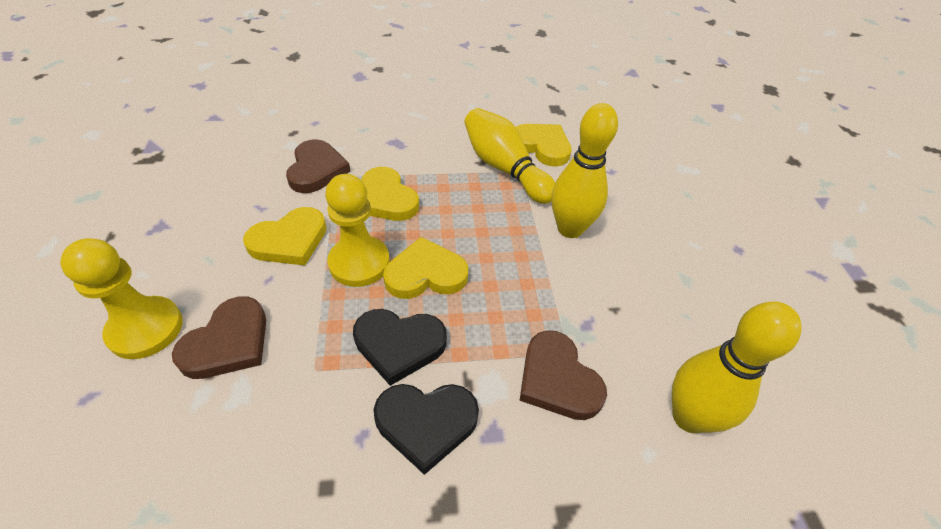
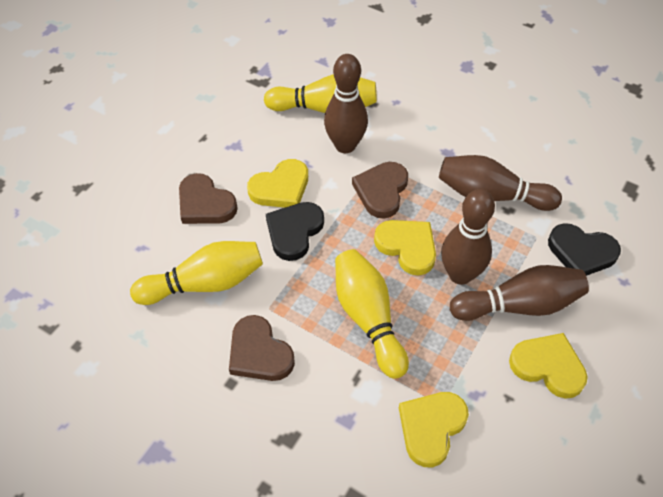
brown bowling pin: 0 -> 4
yellow pawn: 2 -> 0

